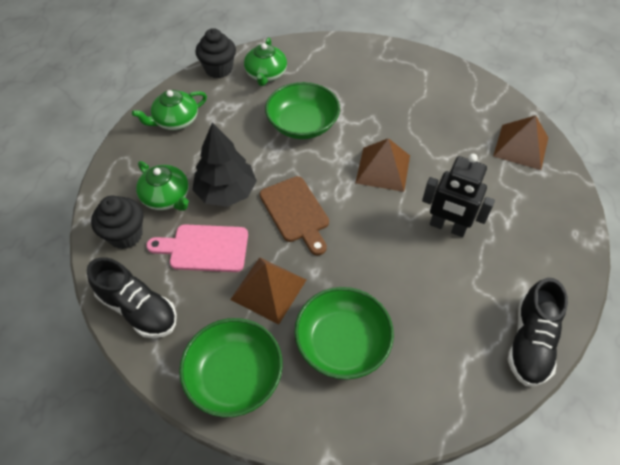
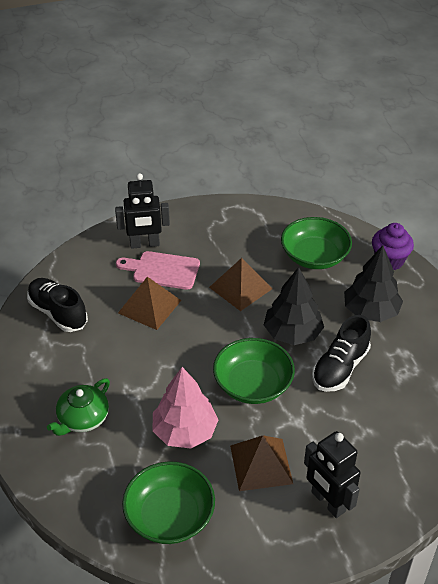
black cupcake: 2 -> 0
black robot: 1 -> 2
black tree: 1 -> 2
brown cutting board: 1 -> 0
green teapot: 3 -> 1
pink tree: 0 -> 1
purple cupcake: 0 -> 1

